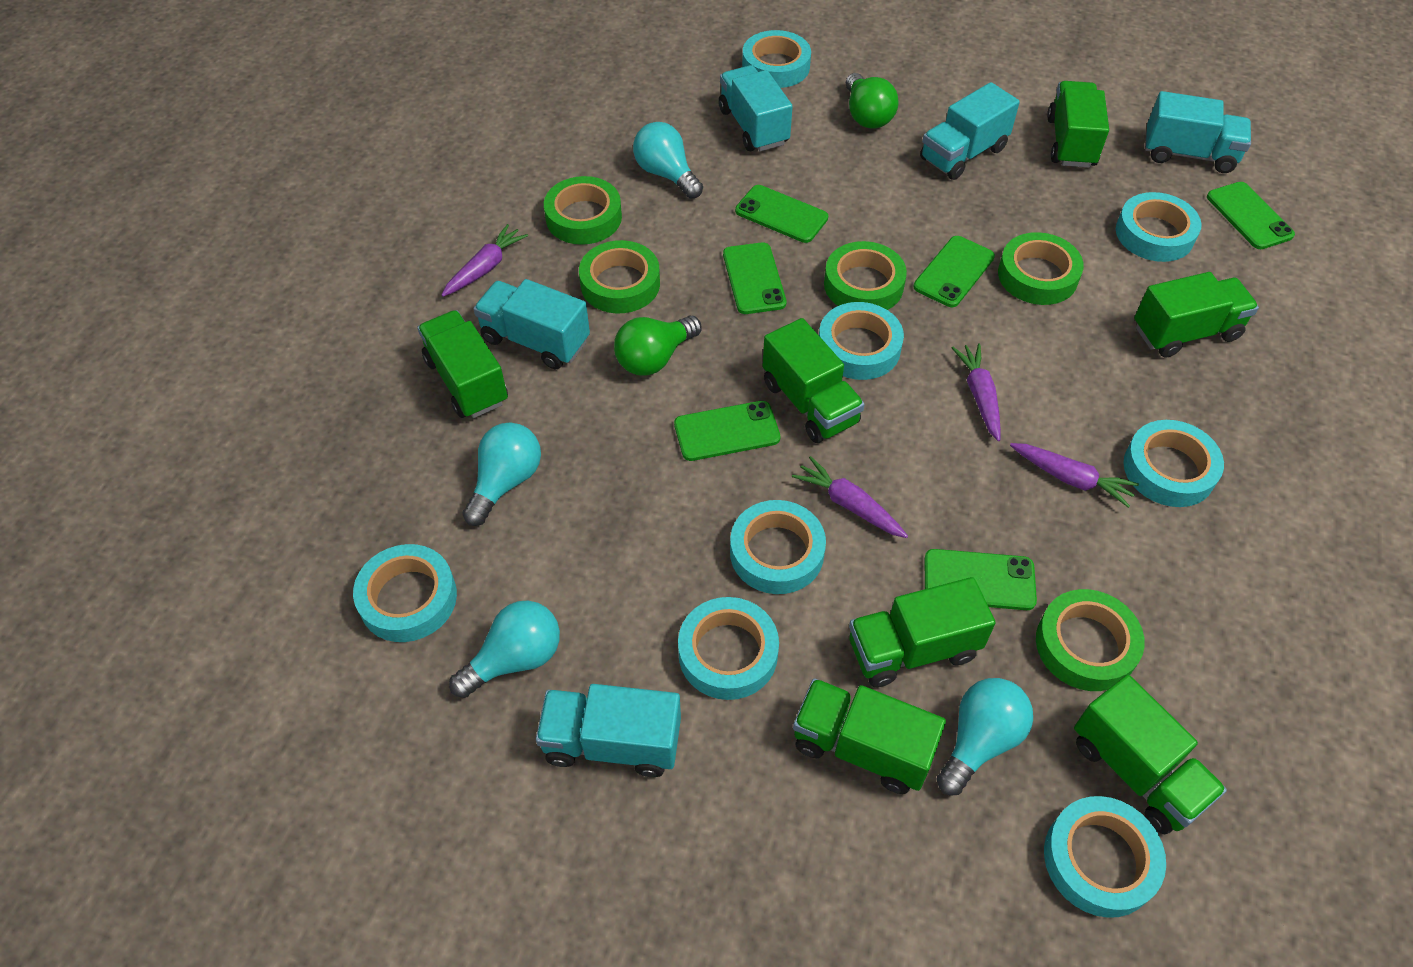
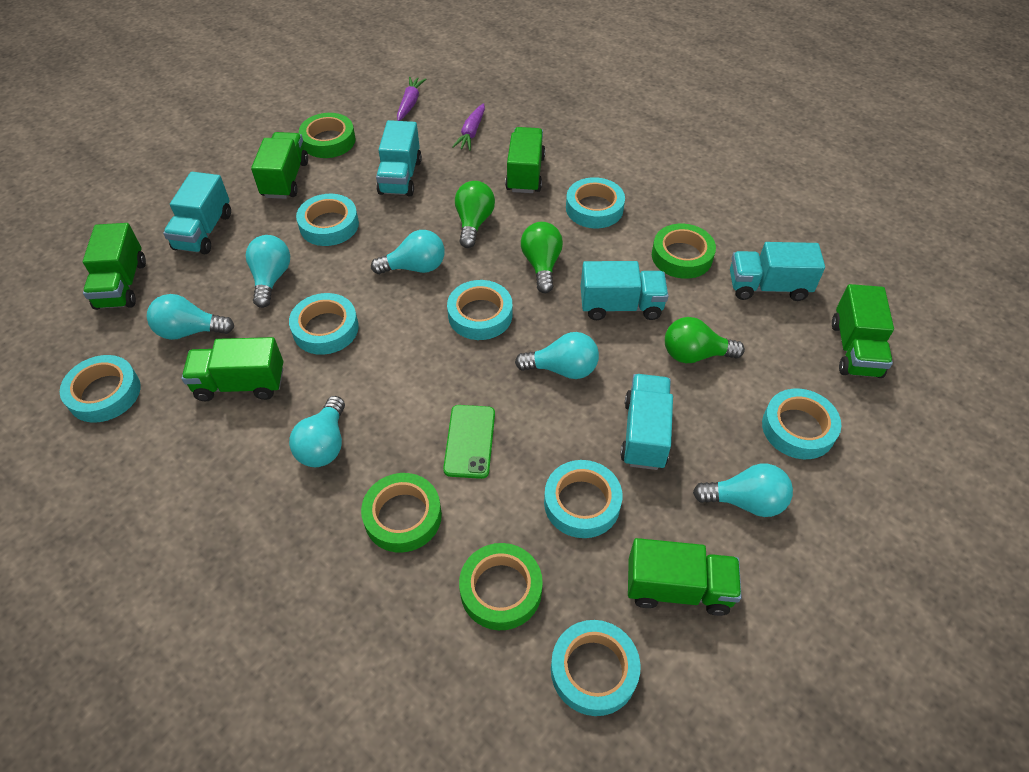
green light bulb: 2 -> 3
green phone: 6 -> 1
green tape: 5 -> 4
green truck: 7 -> 6
purple carrot: 4 -> 2
turquoise light bulb: 4 -> 6

